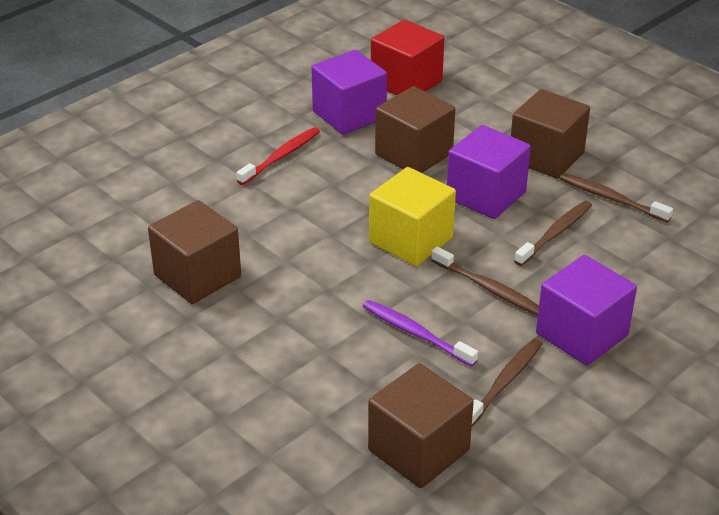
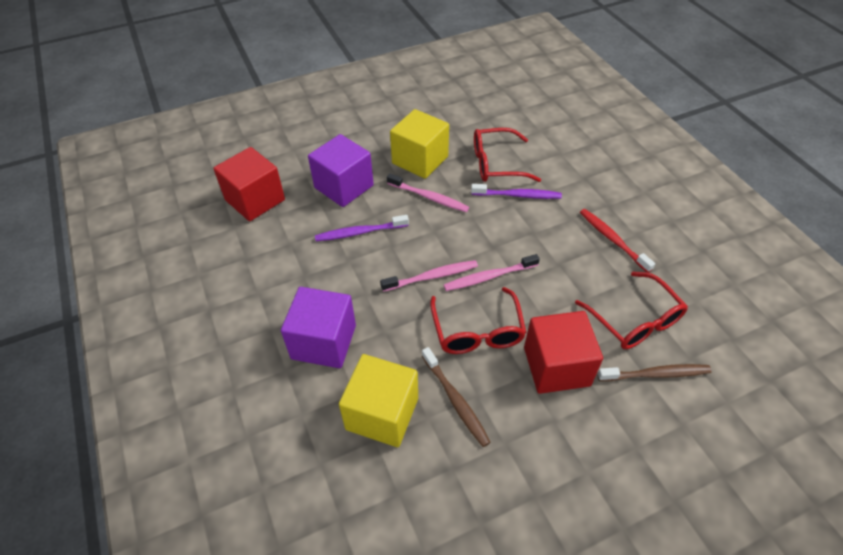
brown cube: 4 -> 0
brown toothbrush: 4 -> 2
pink toothbrush: 0 -> 3
purple cube: 3 -> 2
purple toothbrush: 1 -> 2
red cube: 1 -> 2
red glasses: 0 -> 3
yellow cube: 1 -> 2

